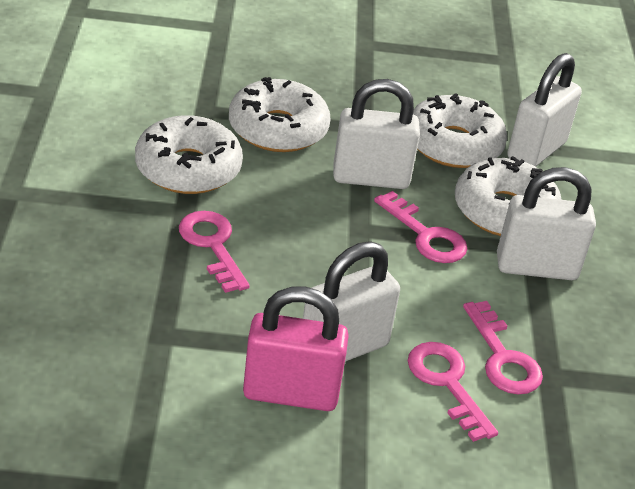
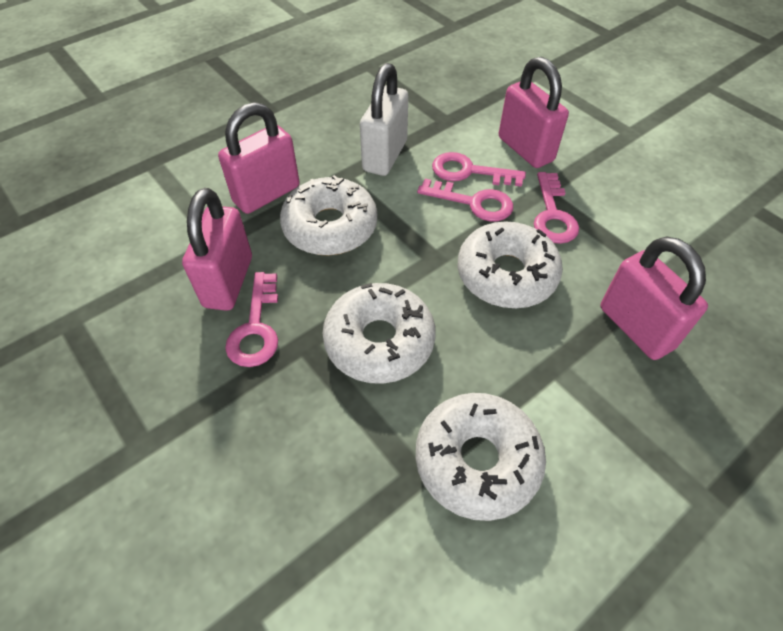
pink padlock: 1 -> 4
white padlock: 4 -> 1

